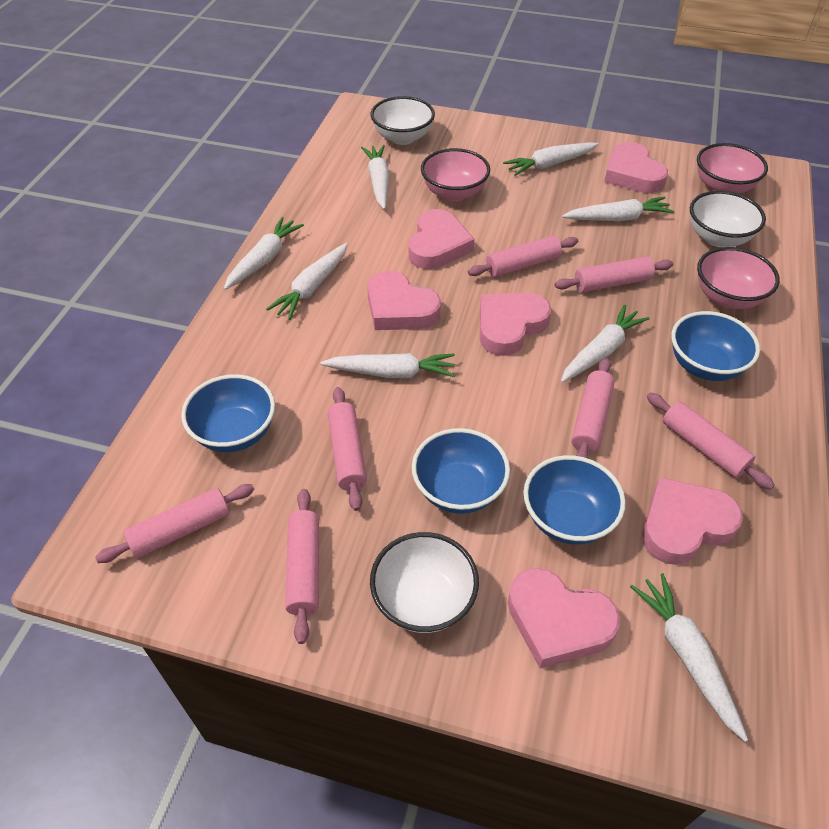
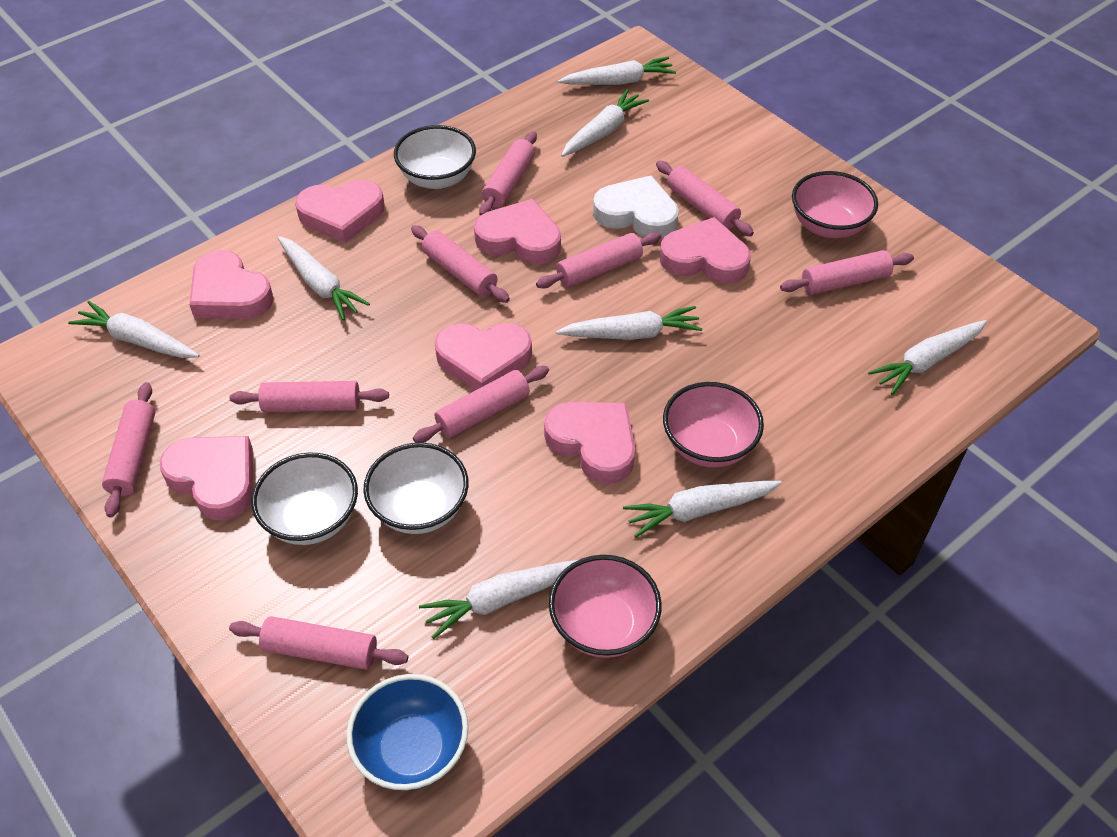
blue bowl: 4 -> 1
pink heart: 6 -> 7
pink rolling pin: 7 -> 9
white heart: 0 -> 1

